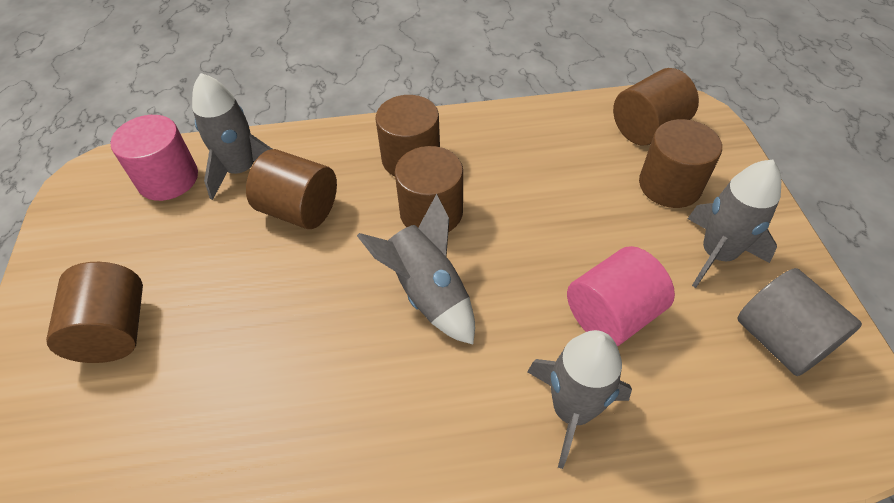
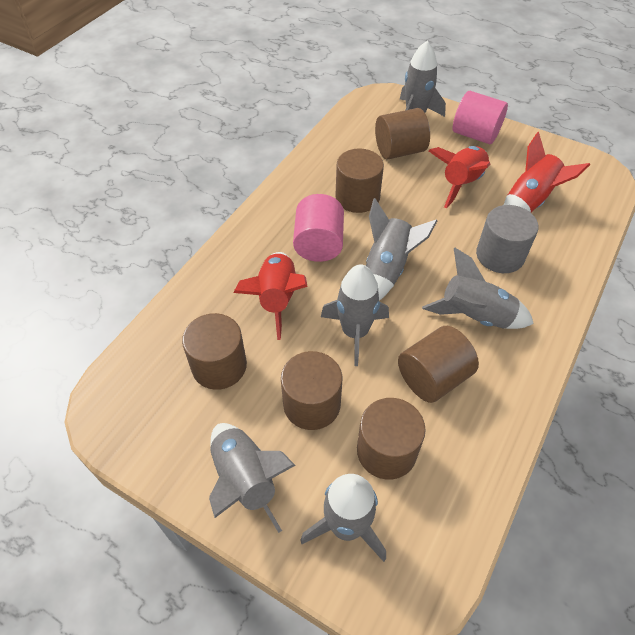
grey rocket: 4 -> 6
red rocket: 0 -> 3

